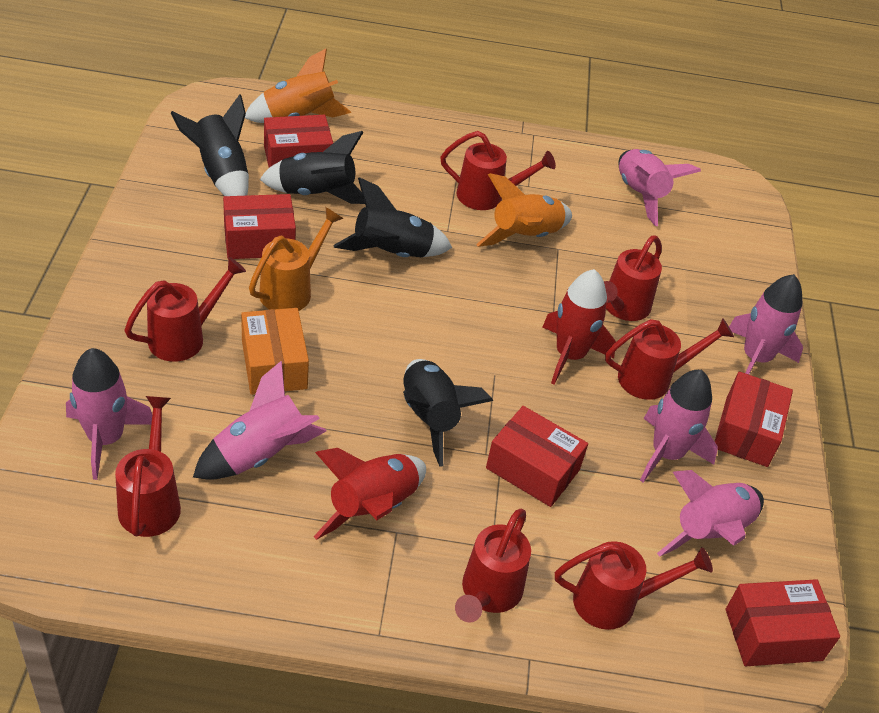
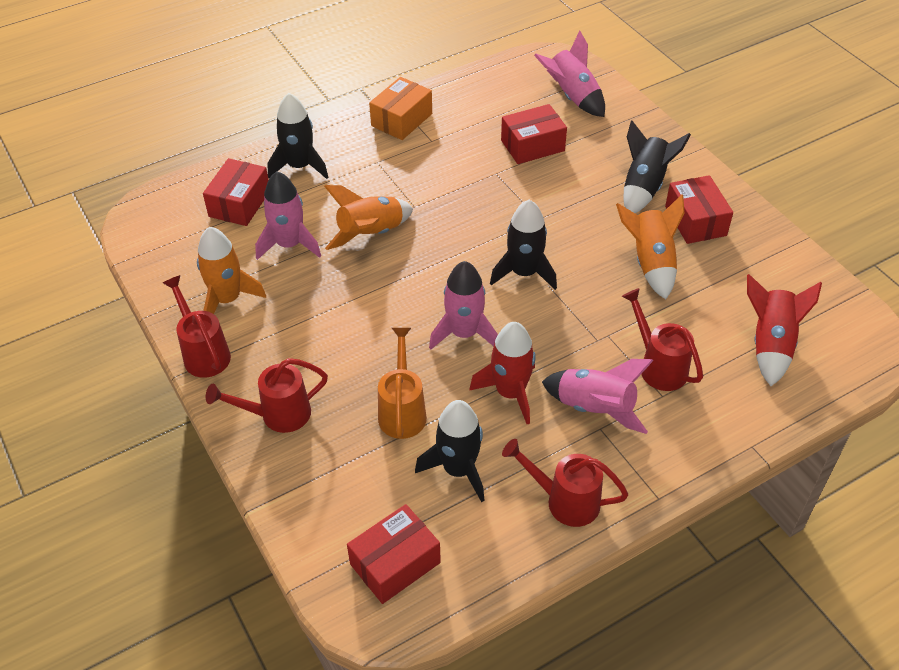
orange rocket: 2 -> 3
pink rocket: 6 -> 4
red box: 5 -> 4
red watering can: 7 -> 4

